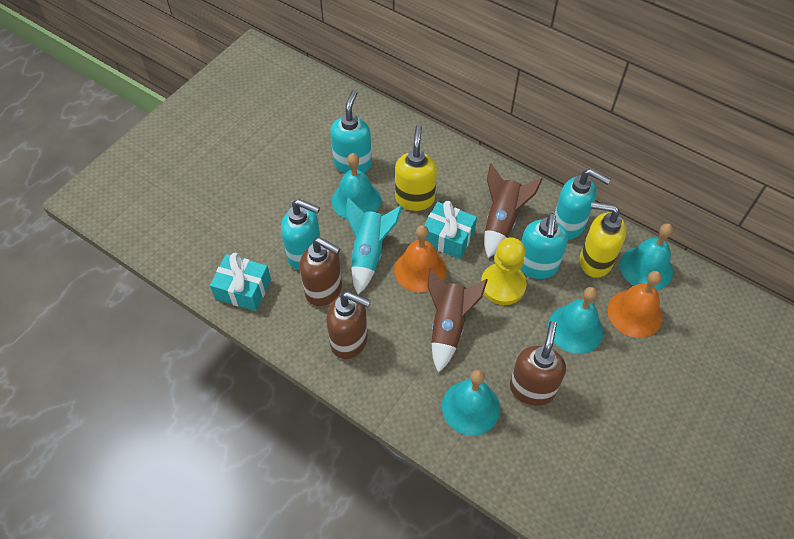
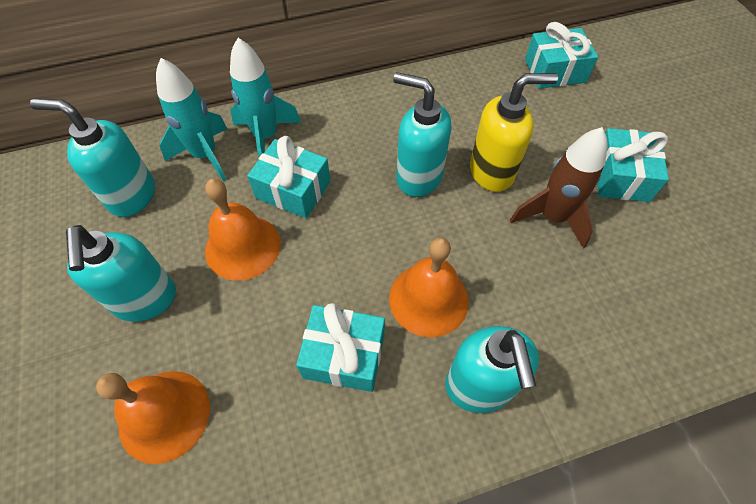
brown rocket: 2 -> 1
brown soap dispenser: 3 -> 0
orange bell: 2 -> 3
turquoise bell: 4 -> 0
turquoise gift: 2 -> 4
turquoise rocket: 1 -> 2
yellow pawn: 1 -> 0
yellow soap dispenser: 2 -> 1

